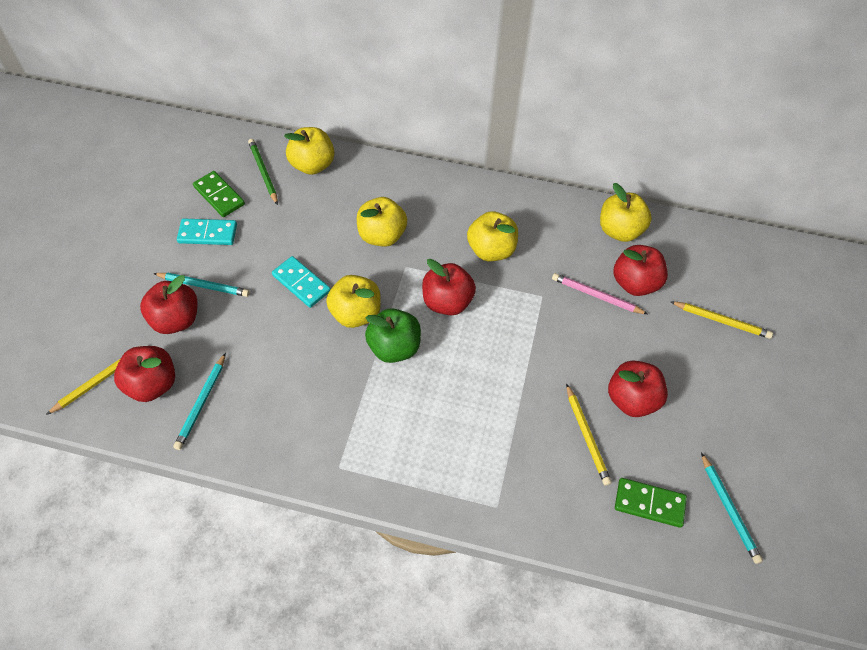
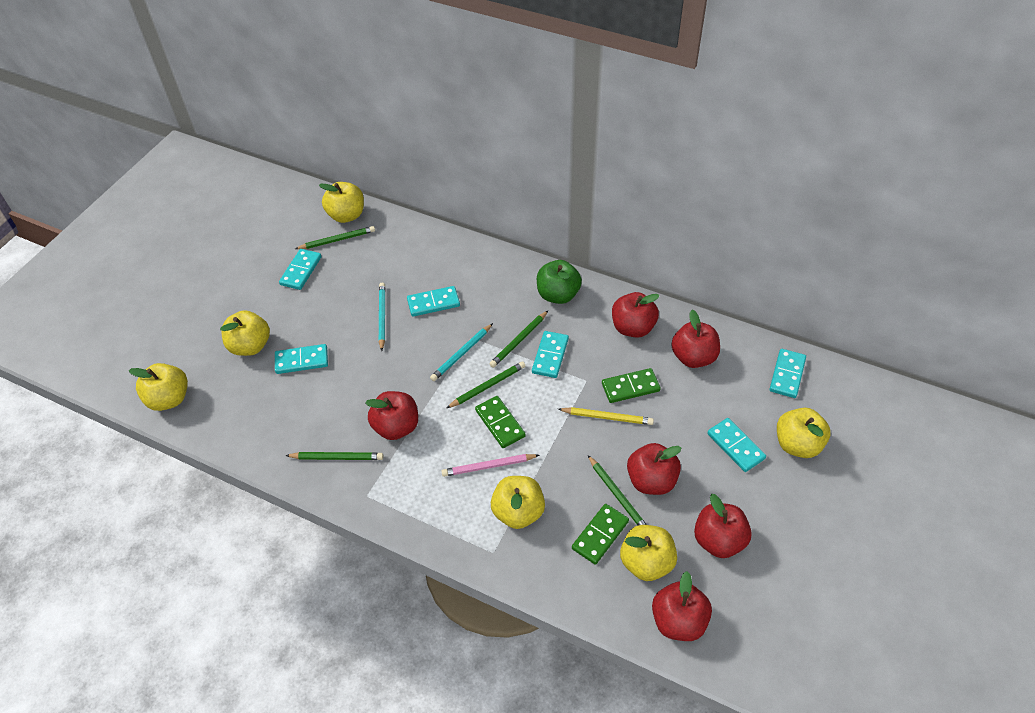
green domino: 2 -> 3
green pencil: 1 -> 5
red apple: 5 -> 6
turquoise domino: 2 -> 6
turquoise pencil: 3 -> 2
yellow apple: 5 -> 6
yellow pencil: 3 -> 1

